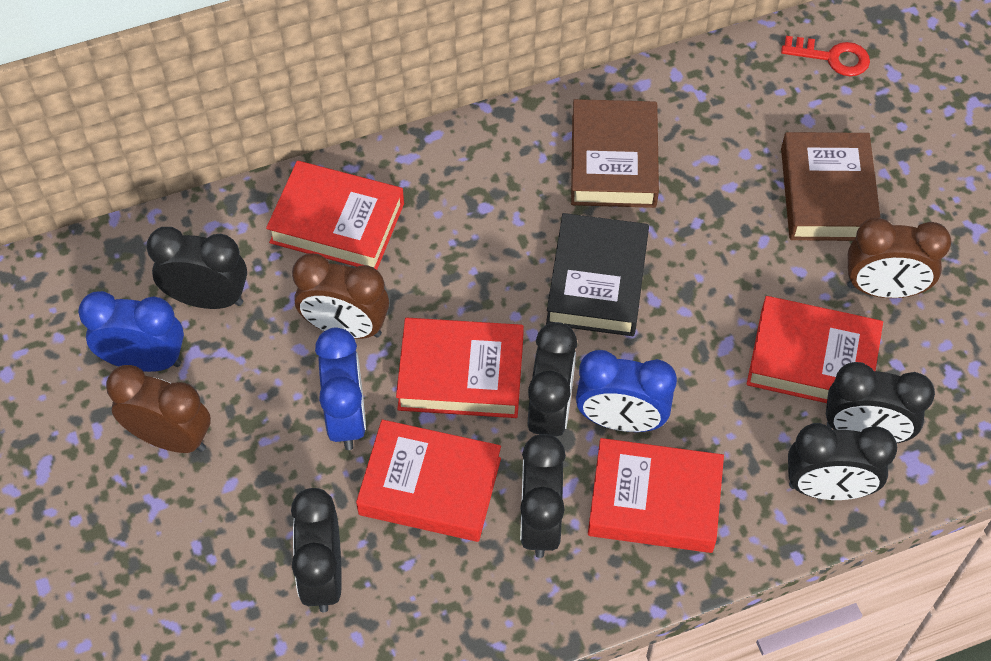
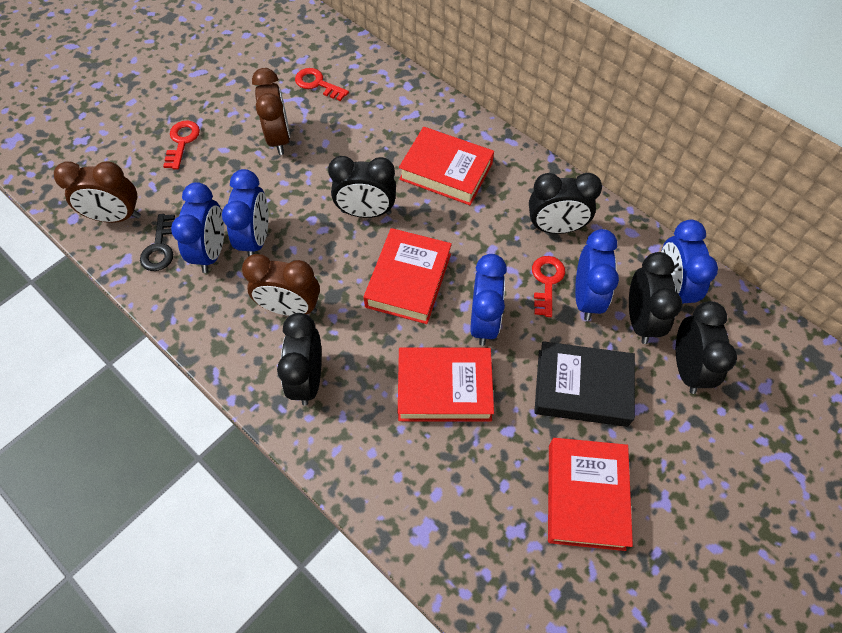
black clock: 6 -> 5
black key: 0 -> 1
blue clock: 3 -> 5
brown book: 2 -> 0
red book: 5 -> 4
red key: 1 -> 3

